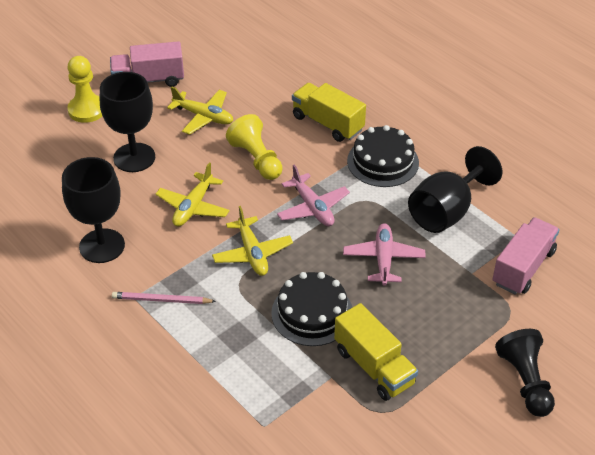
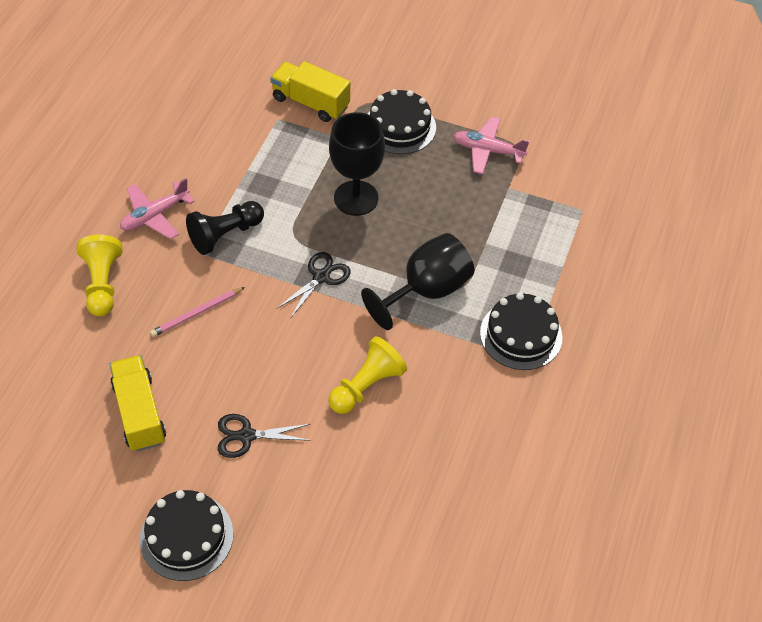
black cake: 2 -> 3
black goblet: 3 -> 2
black scissors: 0 -> 2
pink truck: 2 -> 0
yellow plane: 3 -> 0

